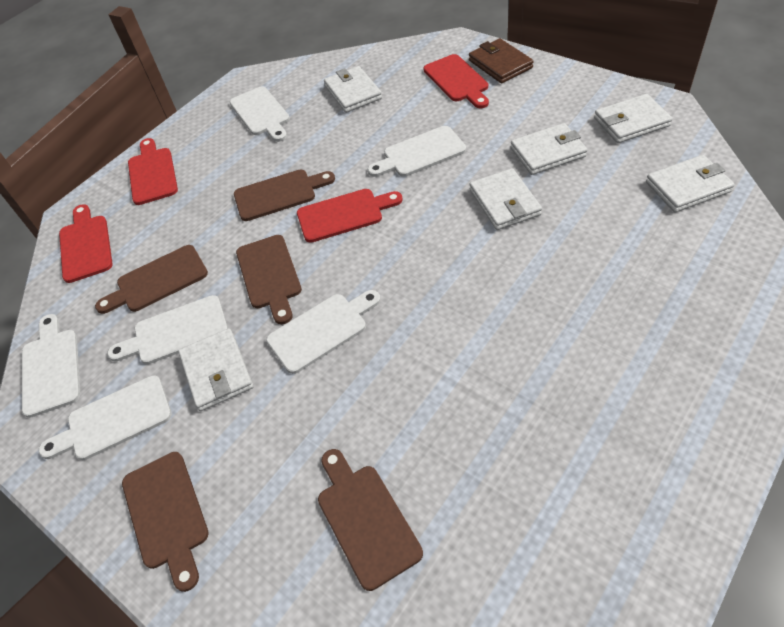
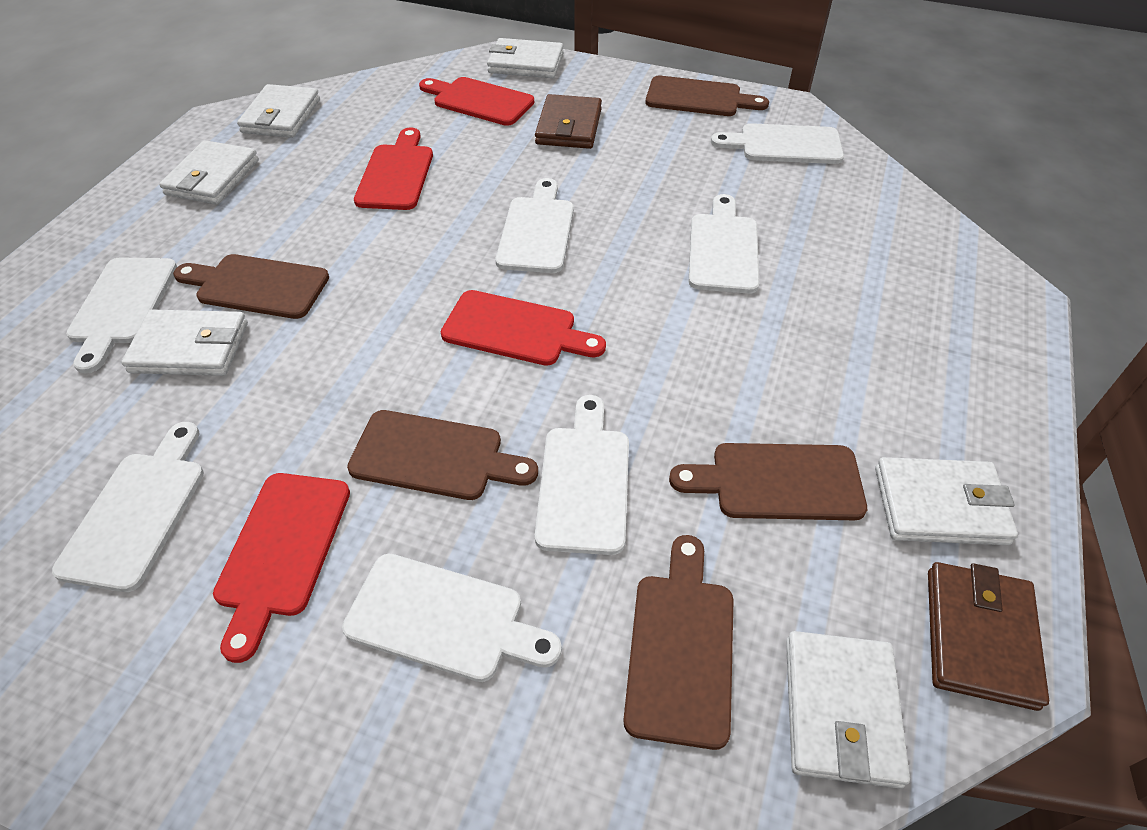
brown wallet: 1 -> 2
white cutting board: 6 -> 7

